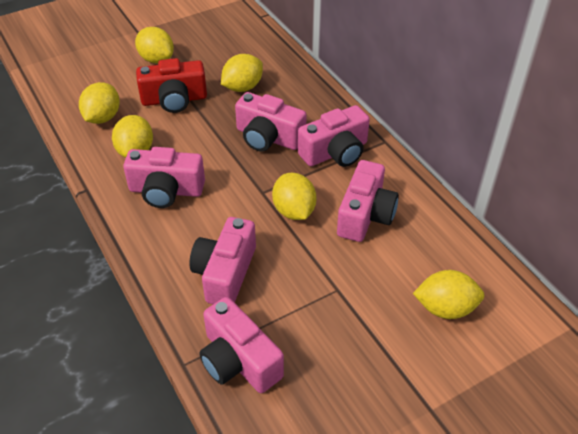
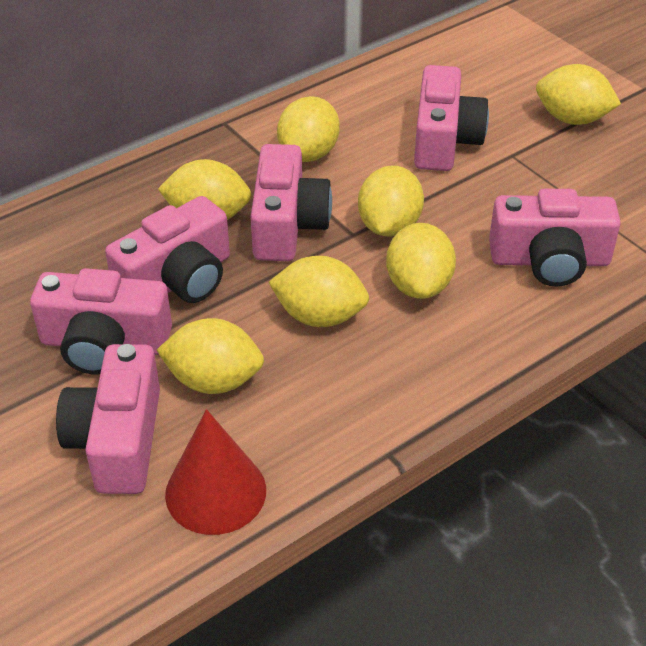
red camera: 1 -> 0
red cone: 0 -> 1
yellow lemon: 6 -> 7

